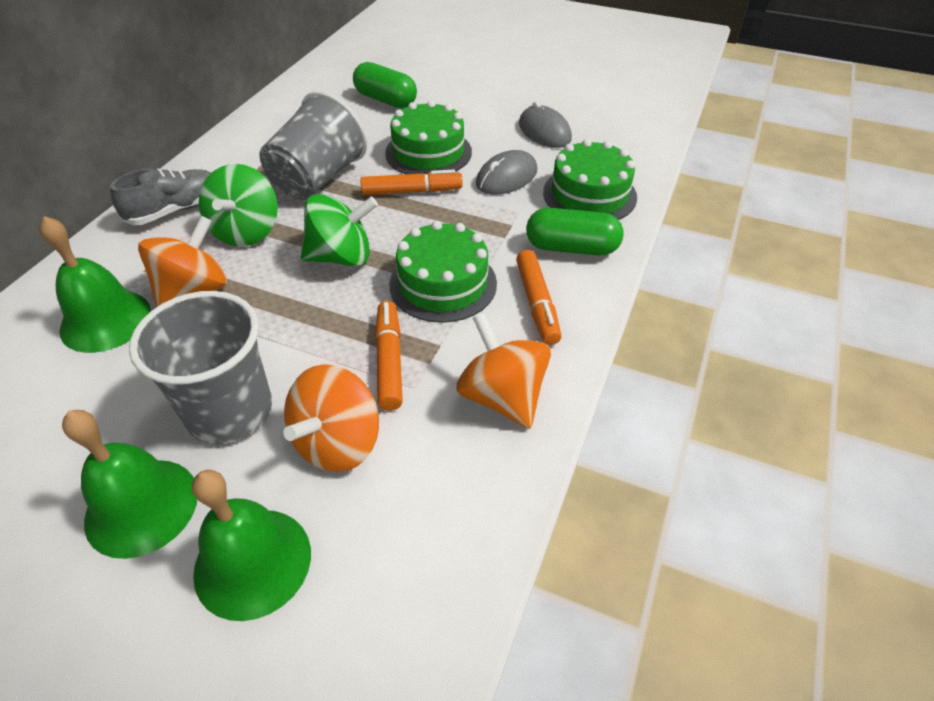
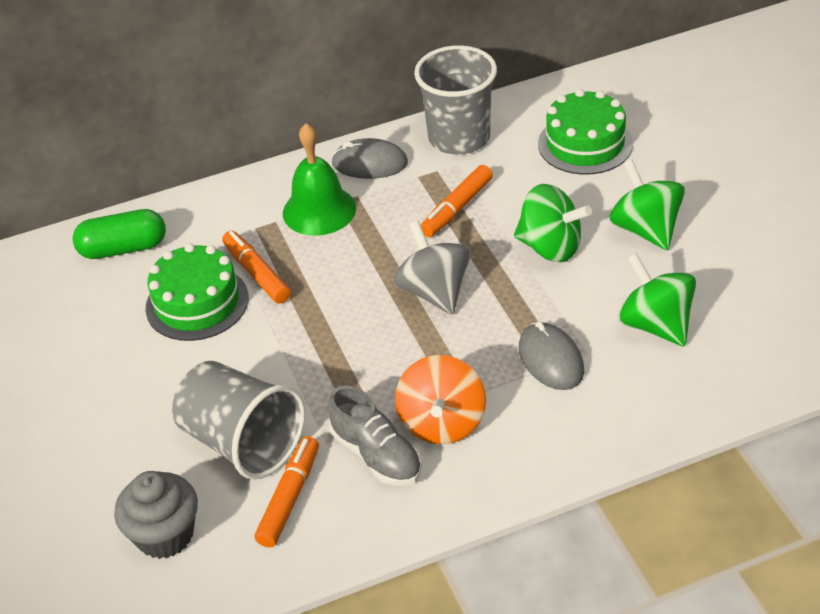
green bell: 3 -> 1
green cake: 3 -> 2
green capsule: 2 -> 1
green spinning top: 2 -> 3
grey cupcake: 0 -> 1
grey spinning top: 0 -> 1
orange spinning top: 3 -> 1

